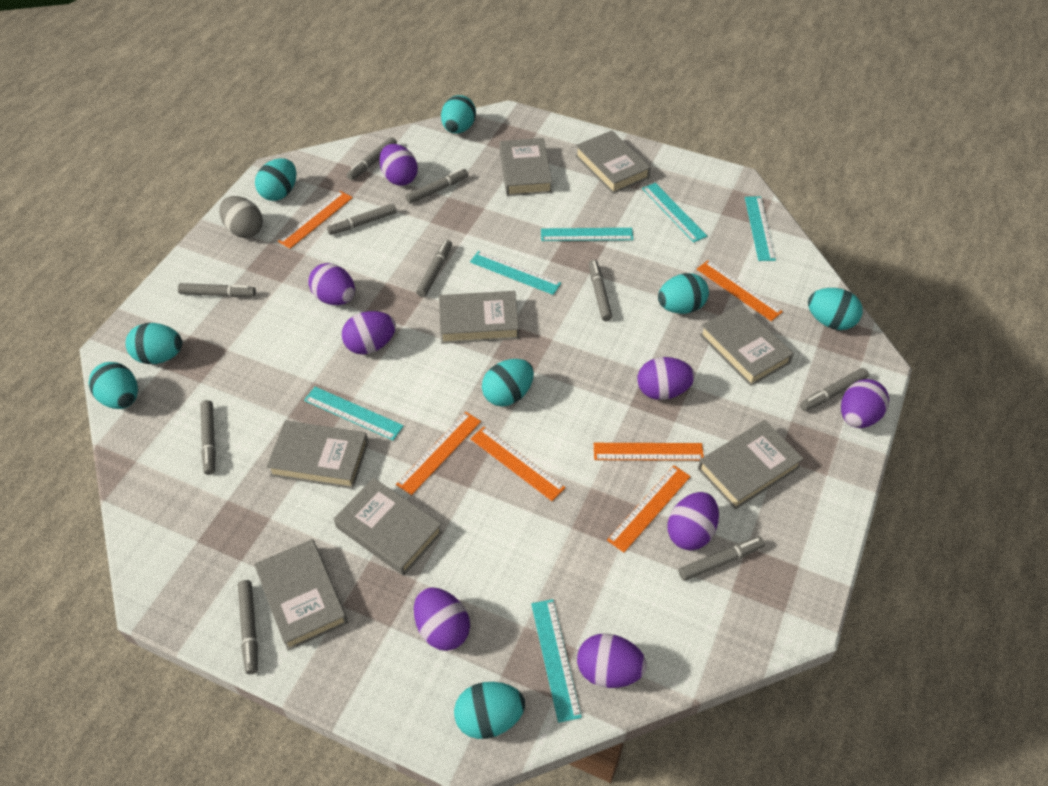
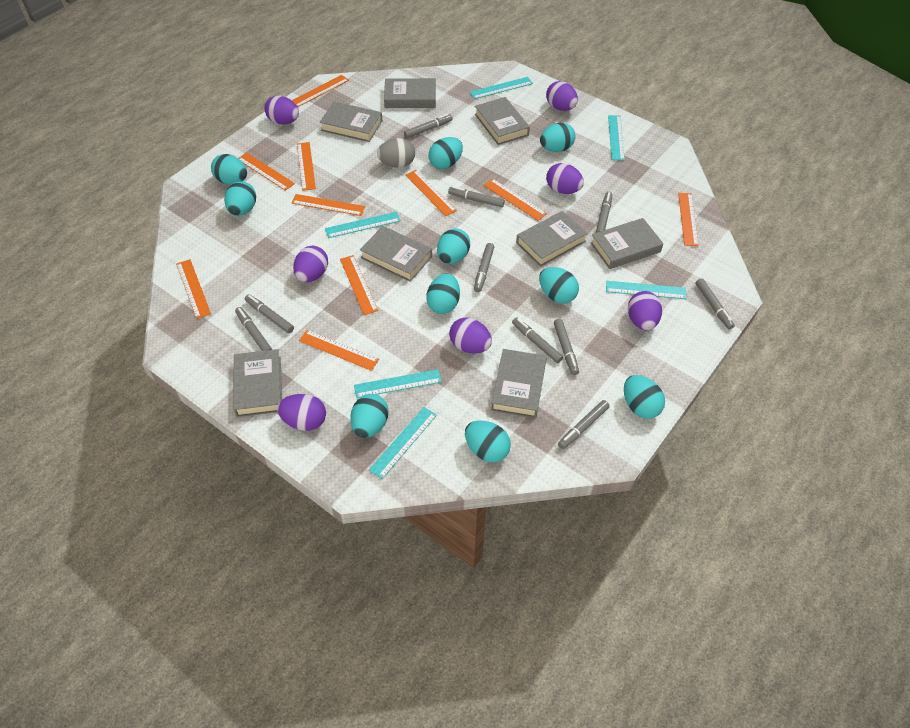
orange ruler: 6 -> 10
purple egg: 8 -> 7
turquoise egg: 8 -> 10

